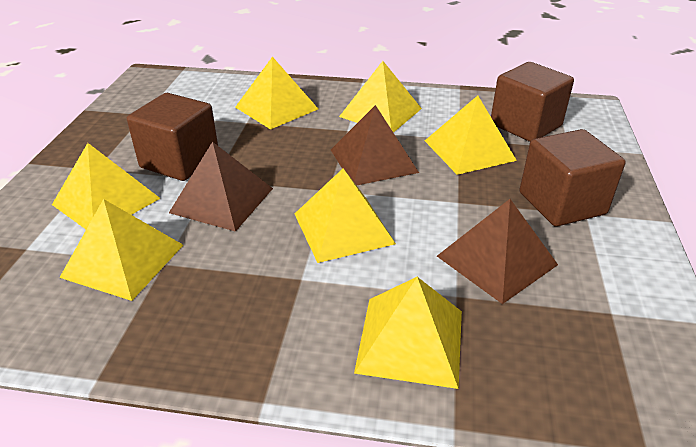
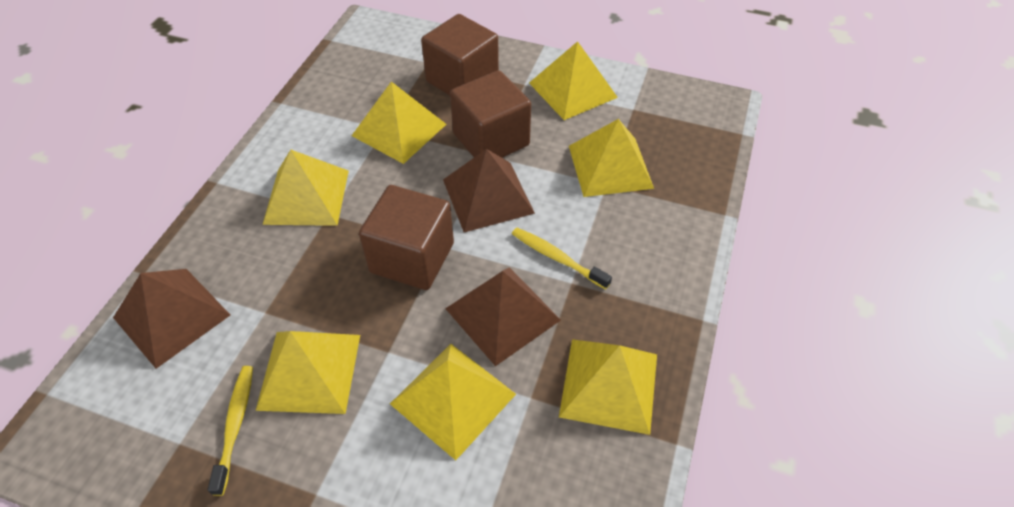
yellow toothbrush: 0 -> 2

